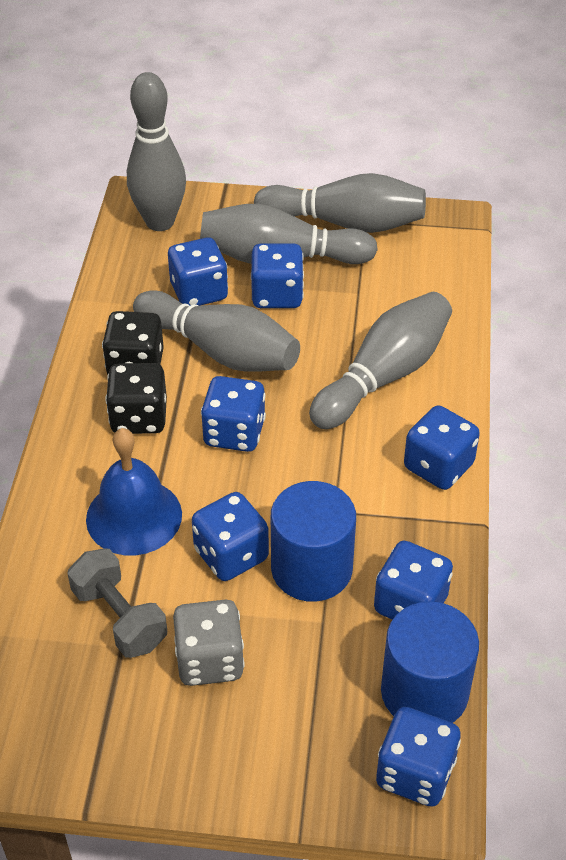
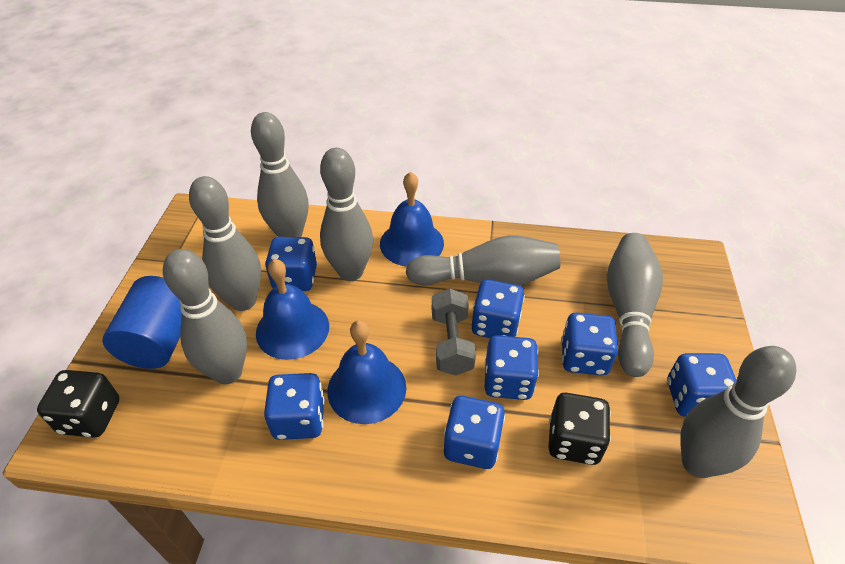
blue bell: 1 -> 3
blue cylinder: 2 -> 1
grey bowling pin: 5 -> 7
grey dice: 1 -> 0

